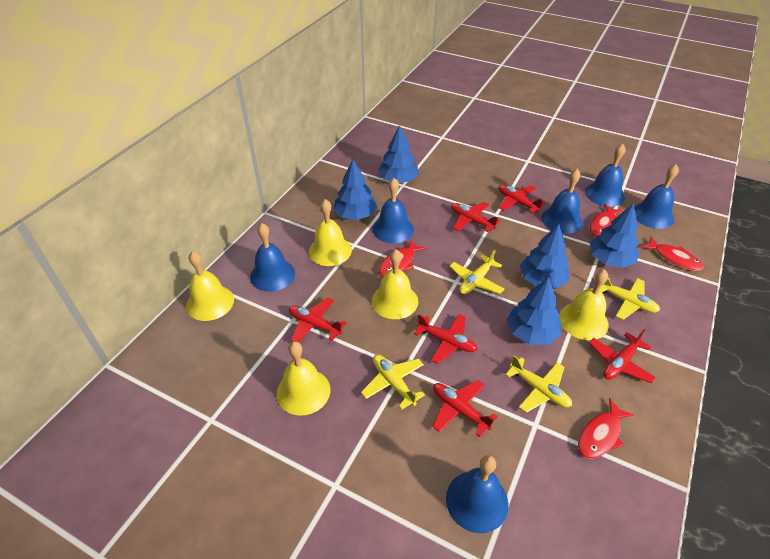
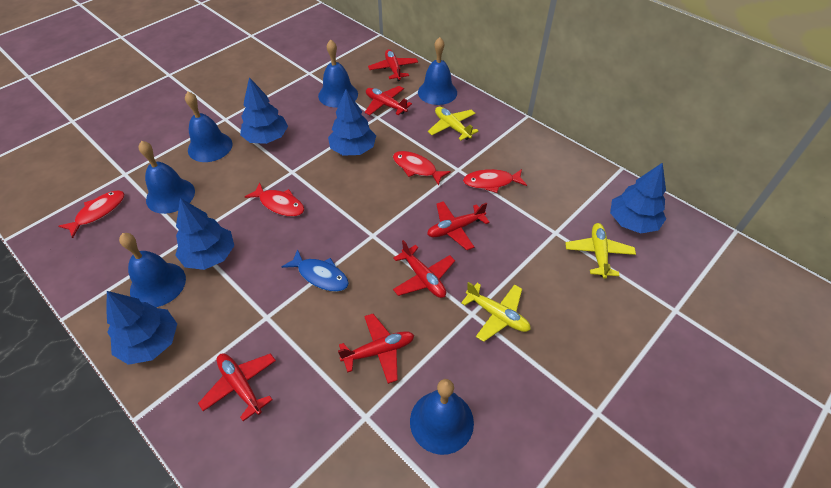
blue fish: 0 -> 1
yellow bell: 5 -> 0
yellow plane: 4 -> 3

